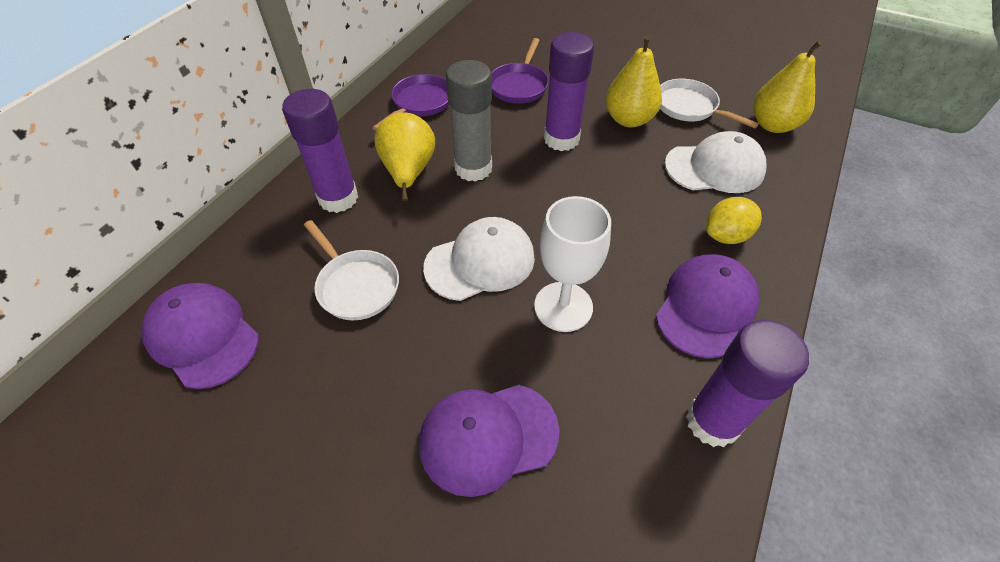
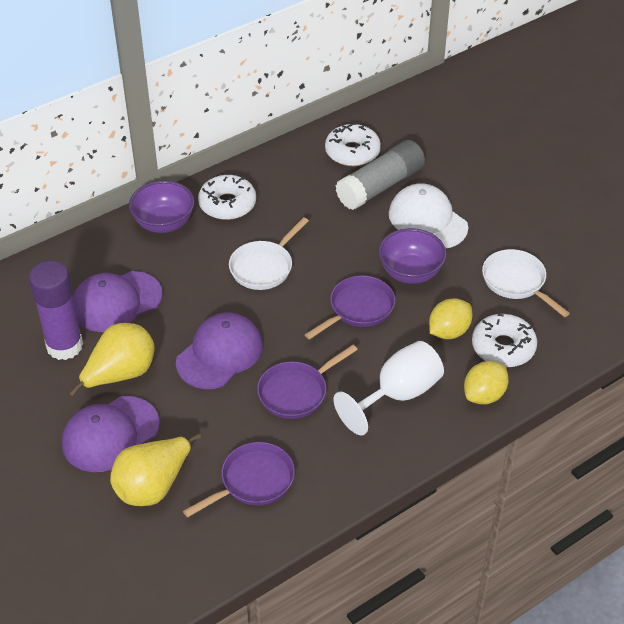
purple bowl: 0 -> 2
purple glue stick: 3 -> 1
purple pan: 2 -> 3
white cap: 2 -> 1
white donut: 0 -> 3
yellow lemon: 1 -> 2
yellow pear: 3 -> 2

